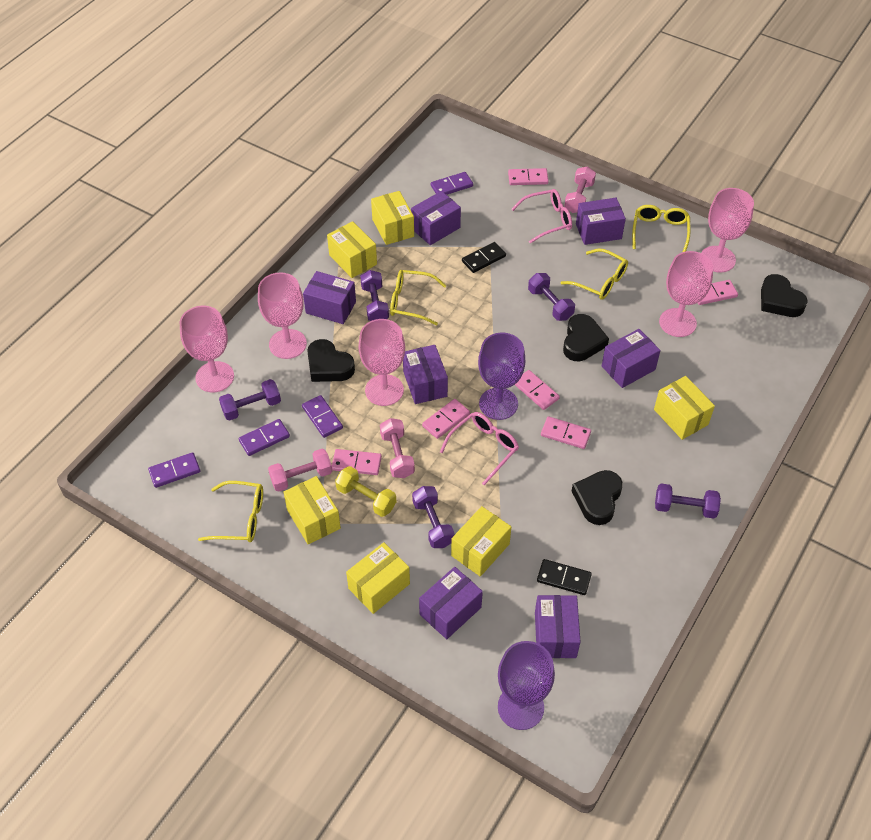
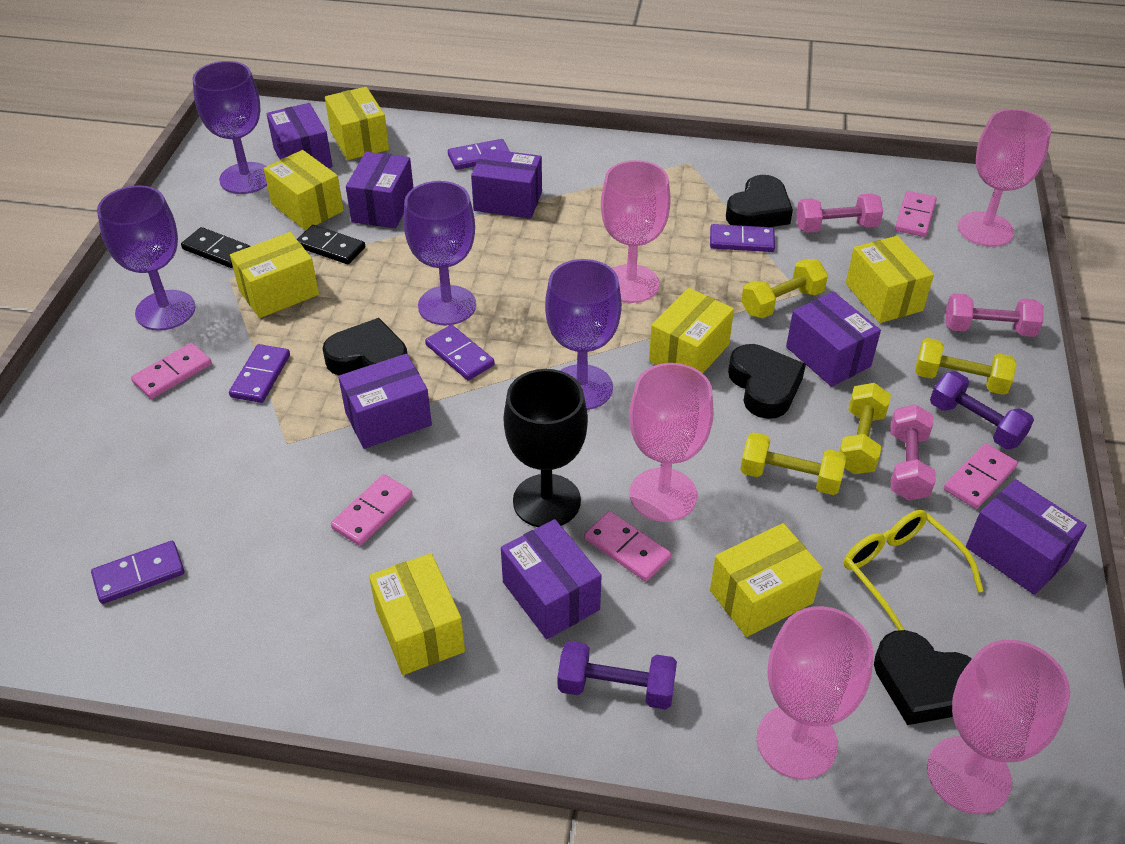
black goblet: 0 -> 1
pink domino: 6 -> 5
pink glasses: 2 -> 0
purple domino: 4 -> 5
purple dumbbell: 5 -> 2
purple goblet: 2 -> 4
yellow box: 6 -> 7
yellow dumbbell: 1 -> 4
yellow glasses: 4 -> 1

